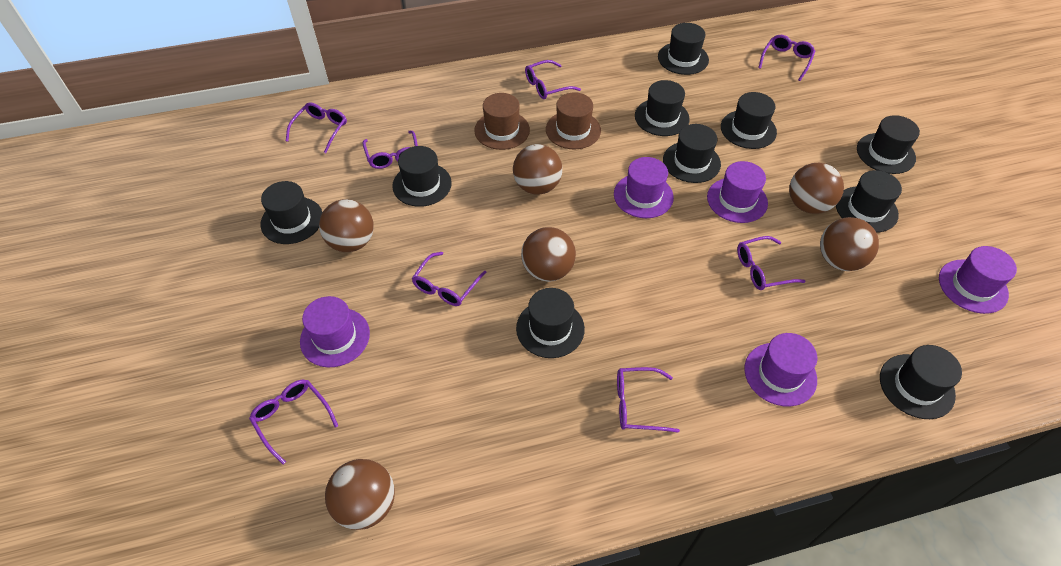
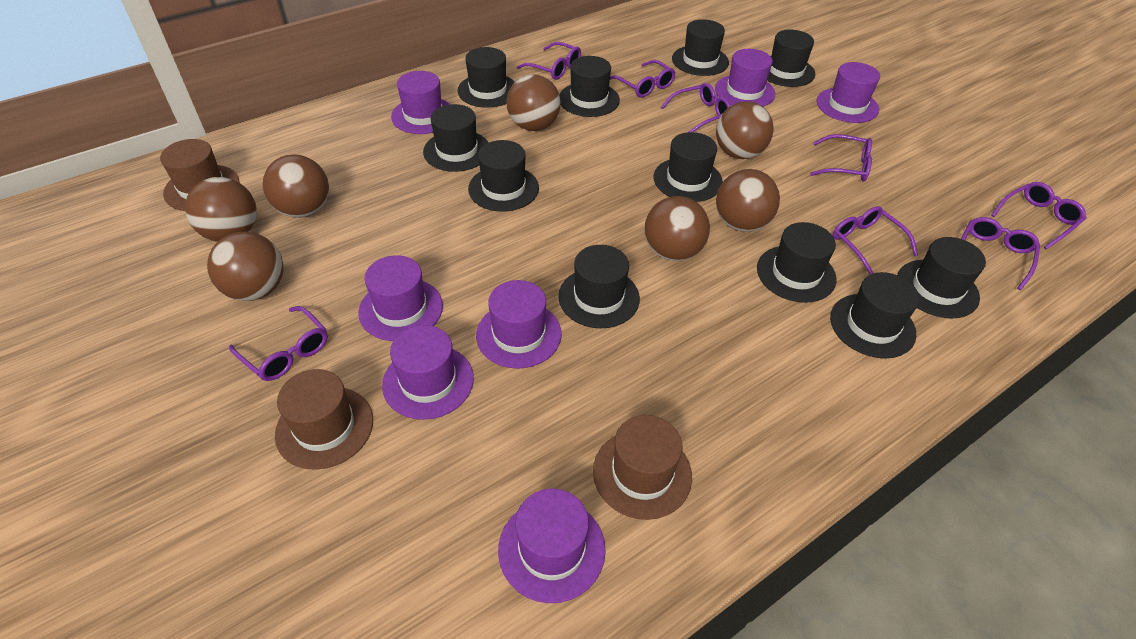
black hat: 10 -> 11
brown ball: 6 -> 7
brown hat: 2 -> 3
purple hat: 5 -> 7

